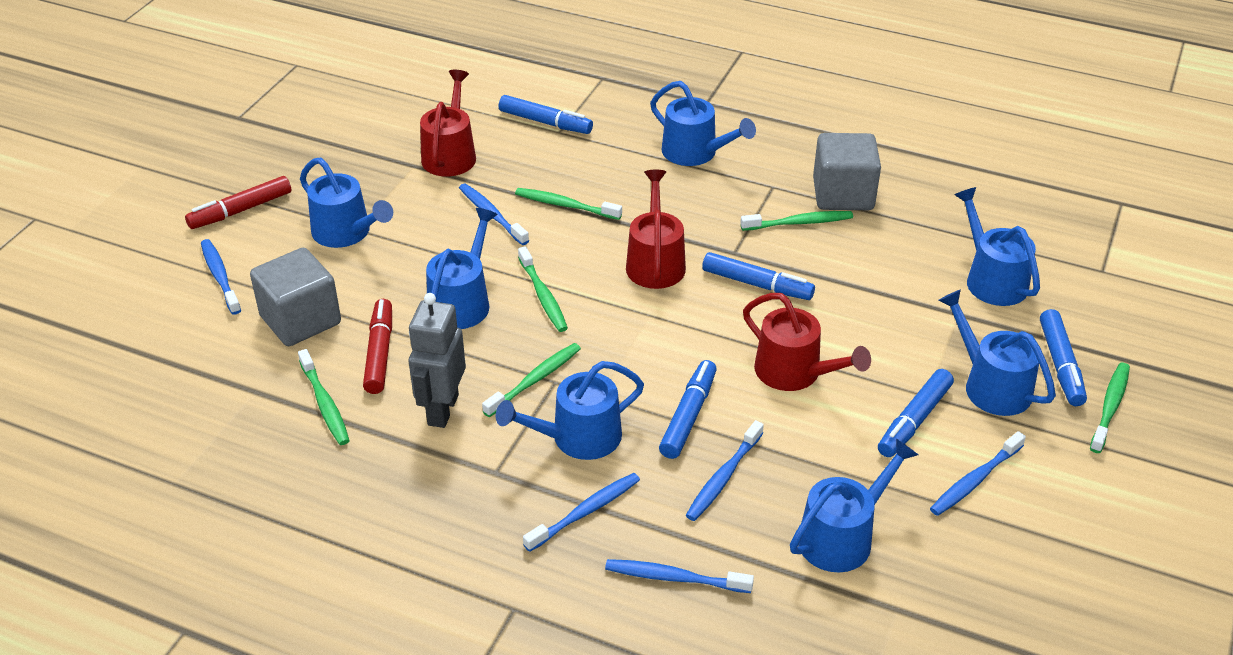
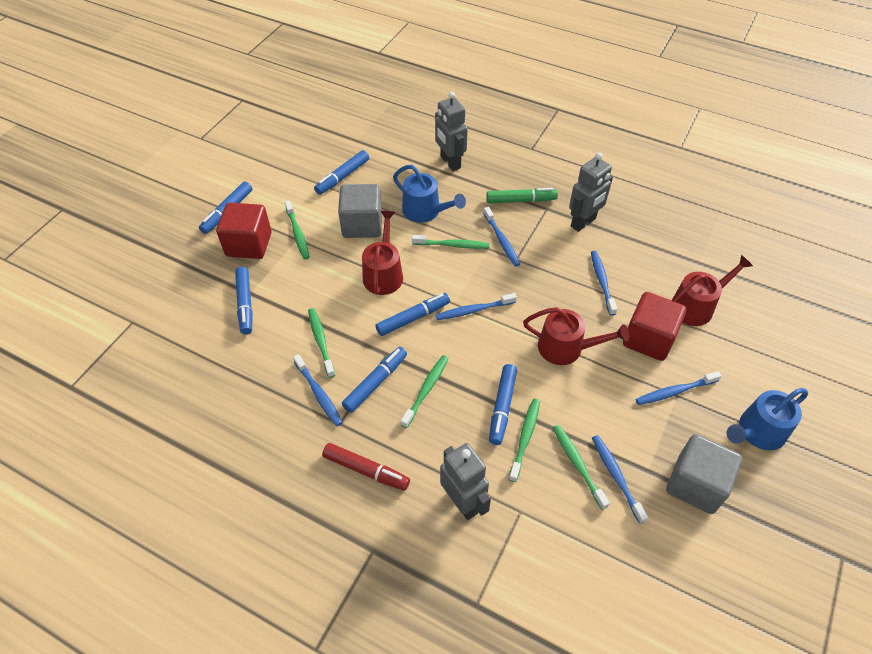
blue marker: 5 -> 6
blue watering can: 7 -> 2
green marker: 0 -> 1
grey robot: 1 -> 3
red cube: 0 -> 2
red marker: 2 -> 1

